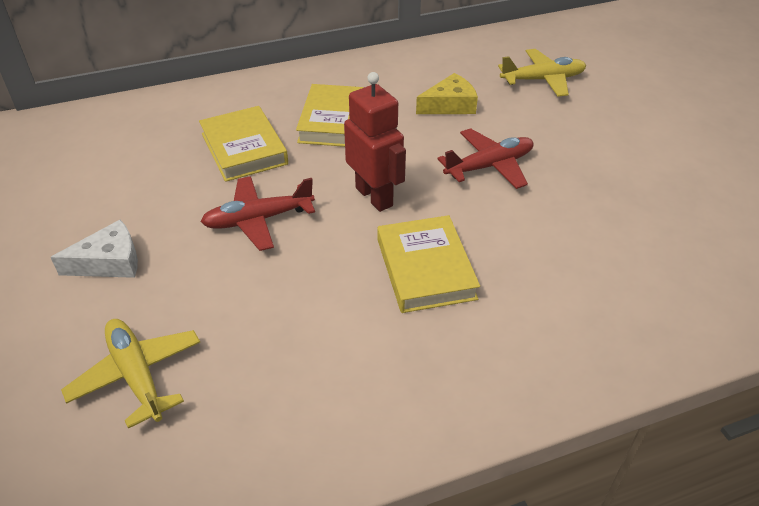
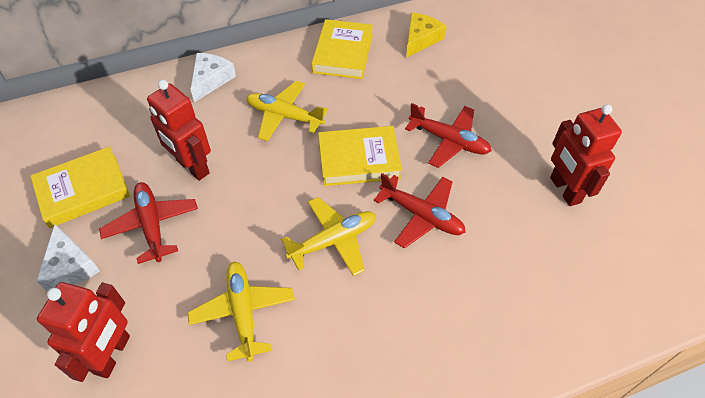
red plane: 2 -> 3
red robot: 1 -> 3
white cheese: 1 -> 2
yellow plane: 2 -> 3

